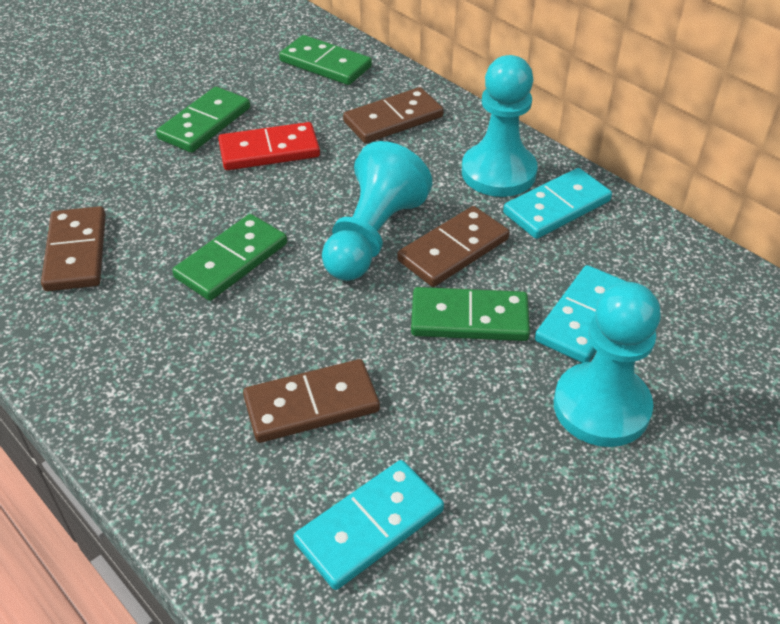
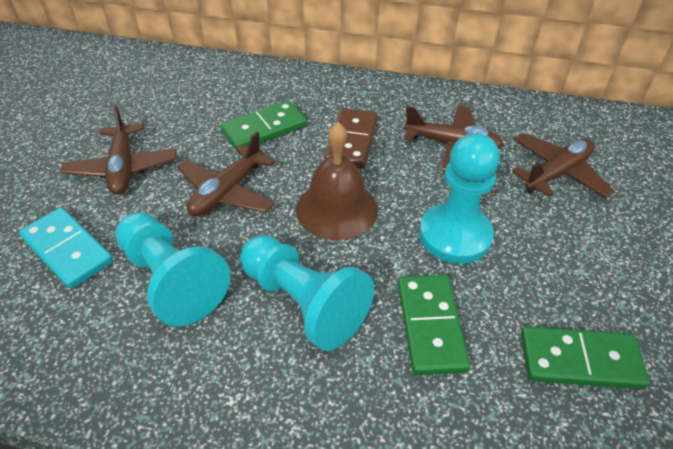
brown bell: 0 -> 1
brown domino: 4 -> 1
brown plane: 0 -> 4
green domino: 4 -> 3
red domino: 1 -> 0
turquoise domino: 3 -> 1

